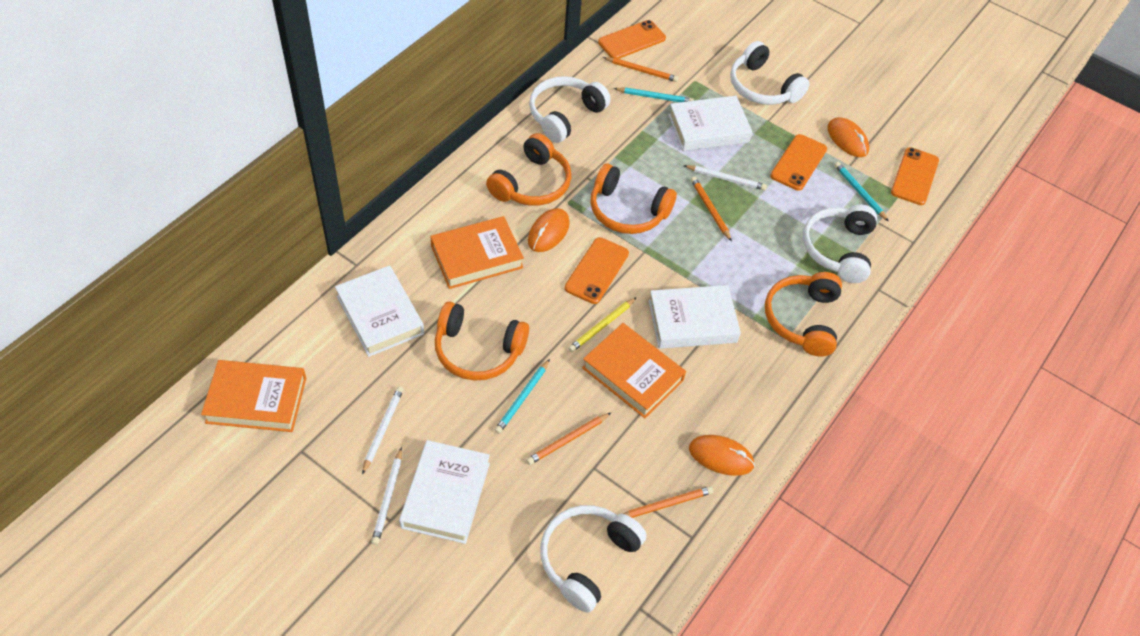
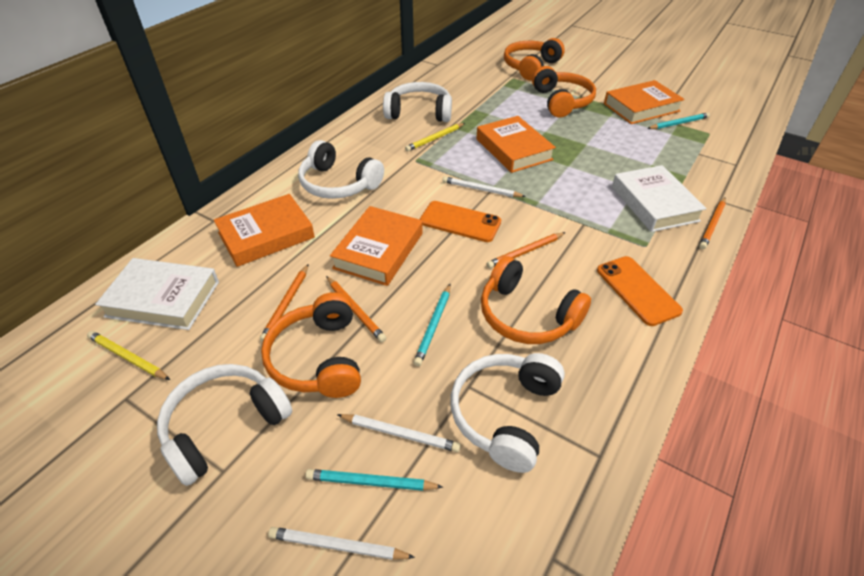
orange book: 3 -> 4
orange mouse: 3 -> 0
orange phone: 4 -> 2
white book: 4 -> 2
yellow pencil: 1 -> 2

